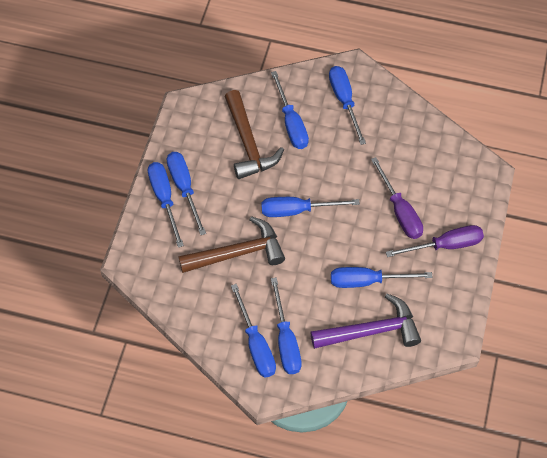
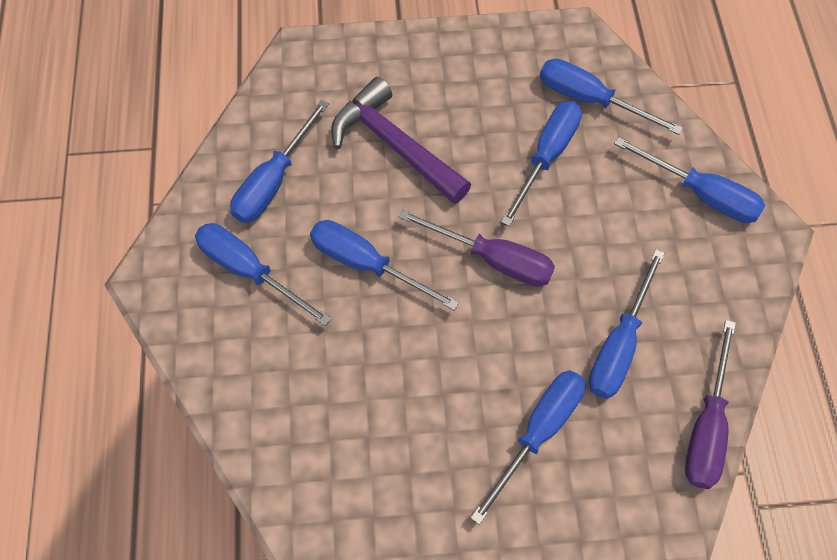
brown hammer: 2 -> 0

